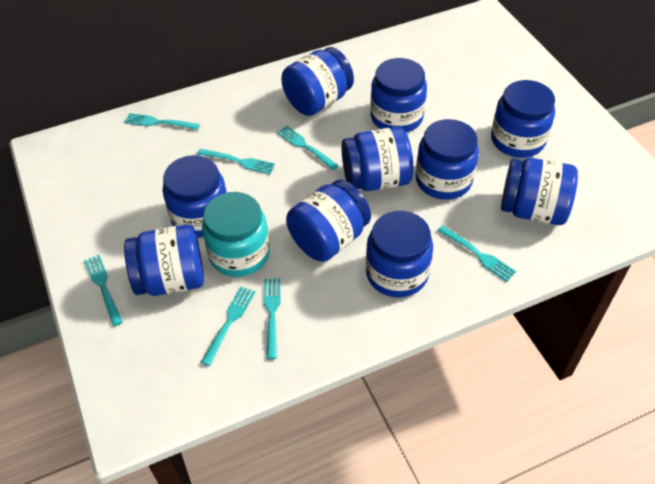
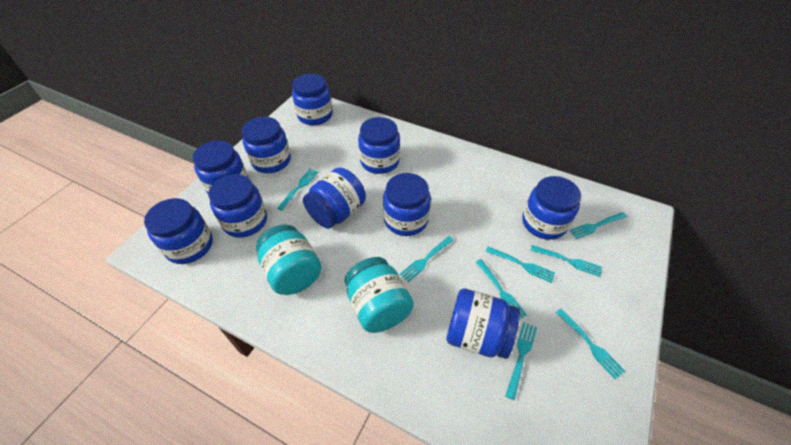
turquoise fork: 7 -> 8
turquoise jar: 1 -> 2

